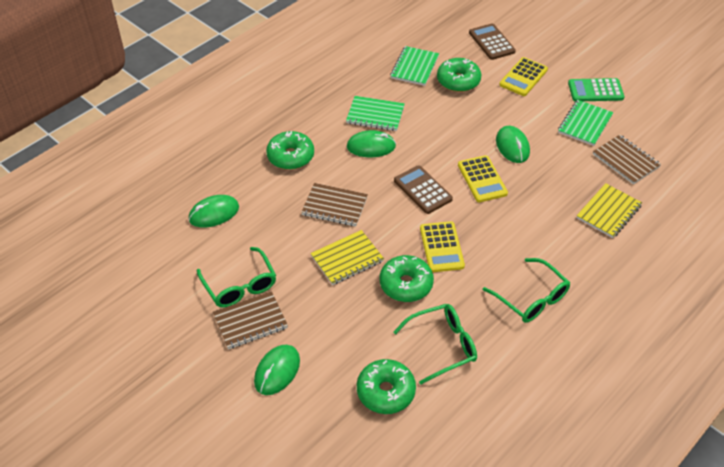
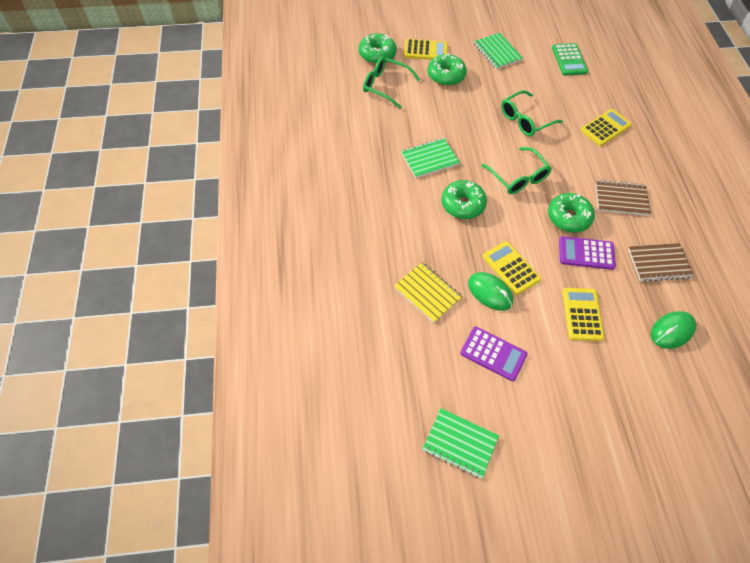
brown calculator: 2 -> 0
brown notebook: 3 -> 2
green mouse: 4 -> 2
purple calculator: 0 -> 2
yellow calculator: 3 -> 4
yellow notebook: 2 -> 1

